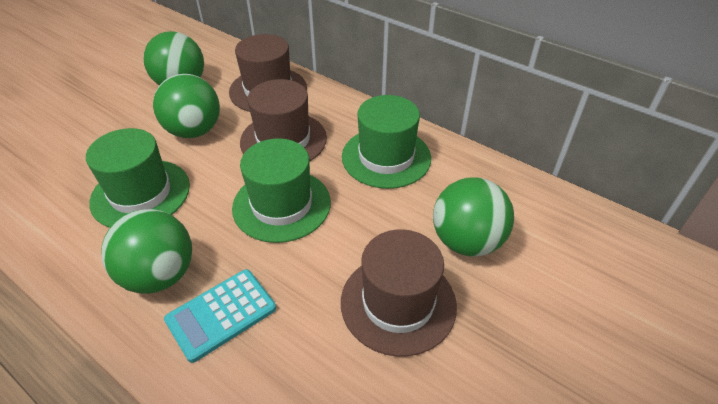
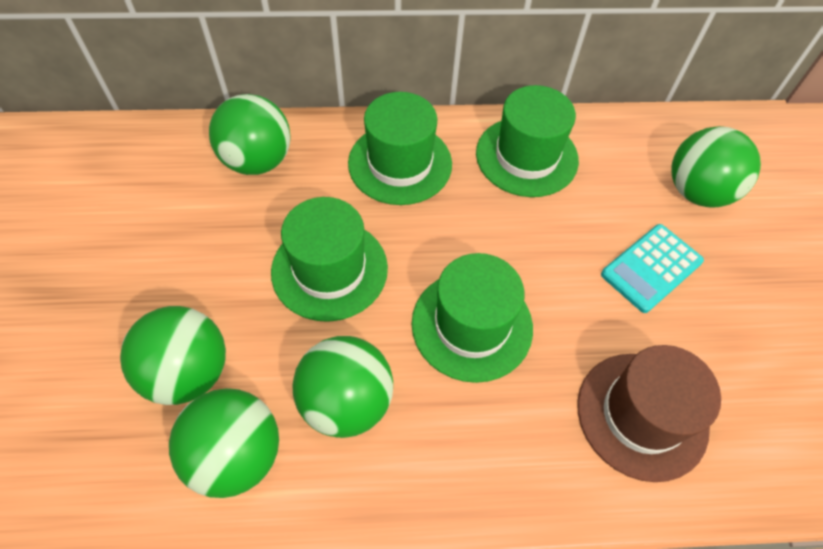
brown hat: 3 -> 1
green ball: 4 -> 5
green hat: 3 -> 4

